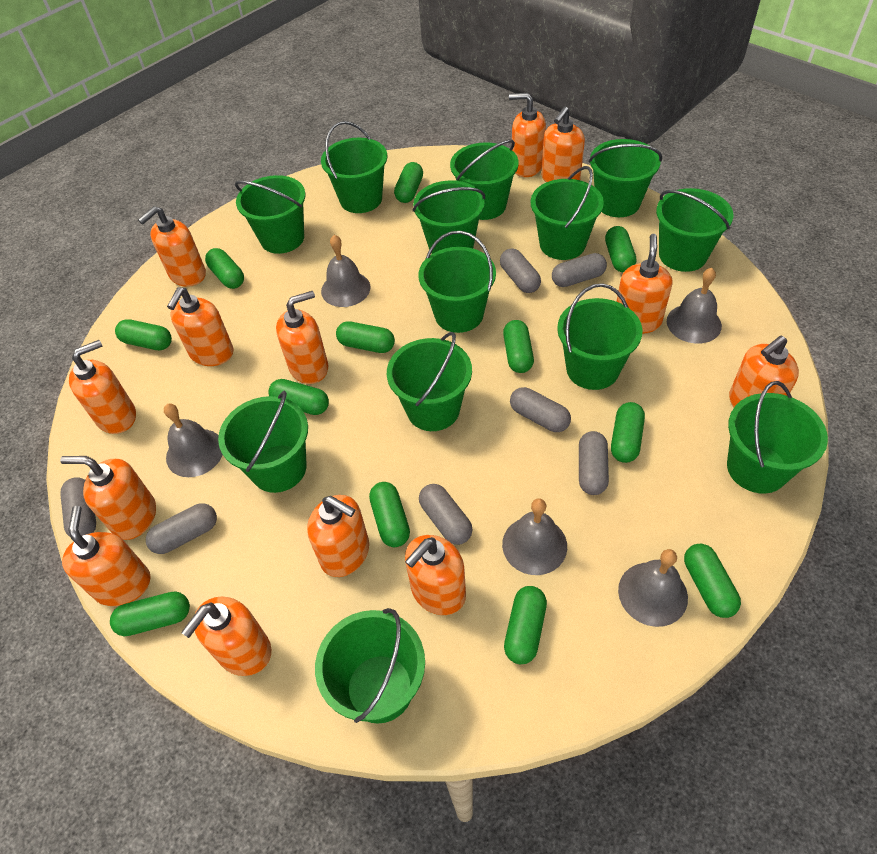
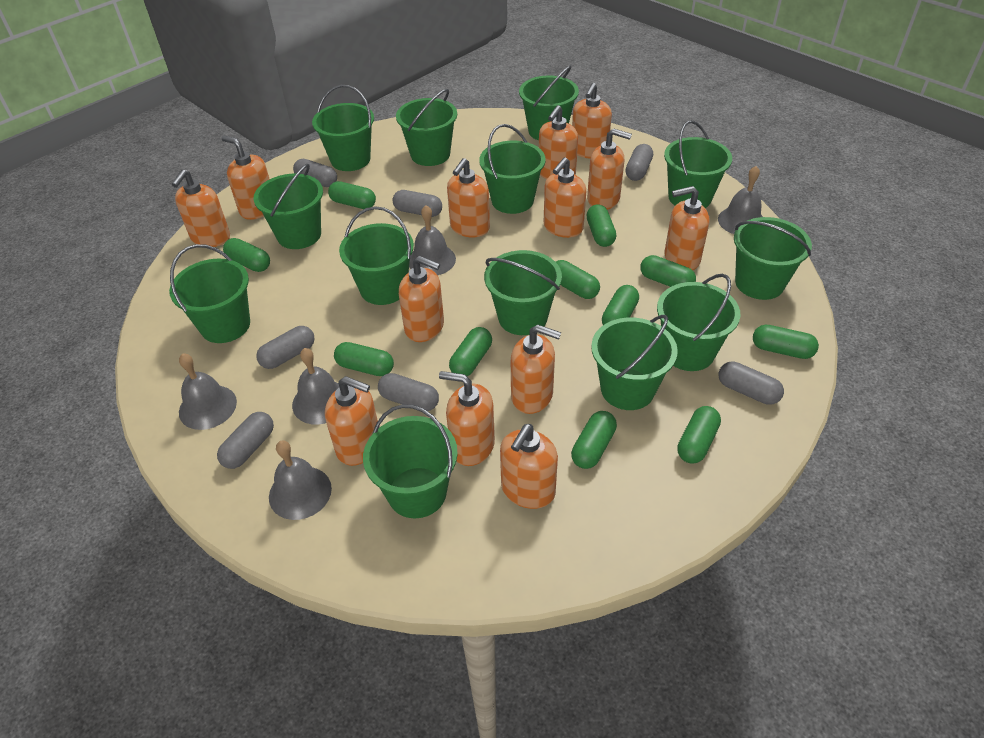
green capsule: 12 -> 11

